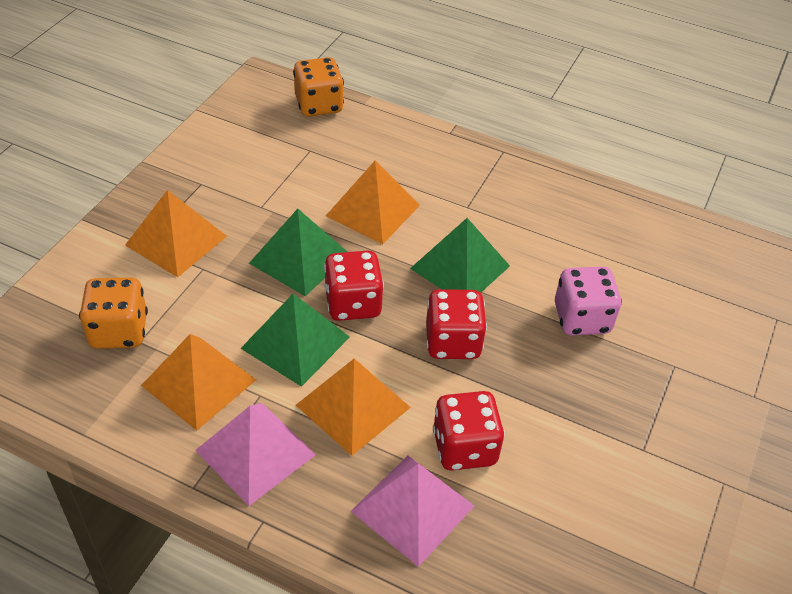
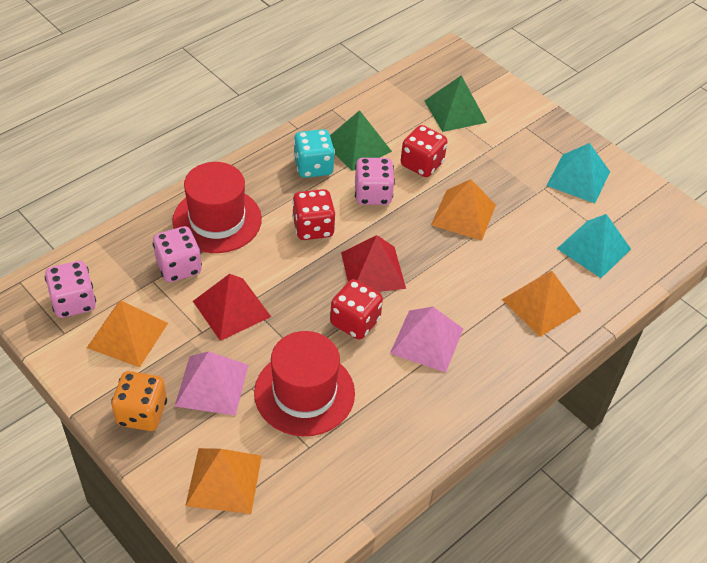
green pyramid: 3 -> 2
orange dice: 2 -> 1
pink dice: 1 -> 3
red hat: 0 -> 2
red pyramid: 0 -> 2
turquoise dice: 0 -> 1
turquoise pyramid: 0 -> 2

